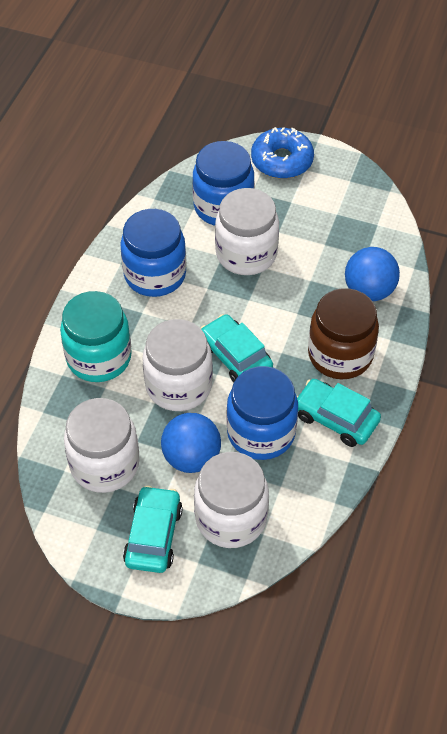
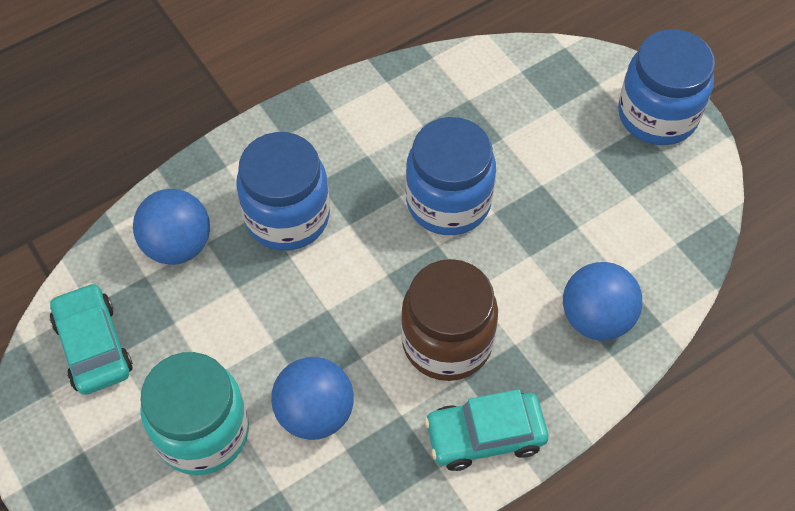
blue ball: 2 -> 3
blue donut: 1 -> 0
turquoise car: 3 -> 2
white jar: 4 -> 0

